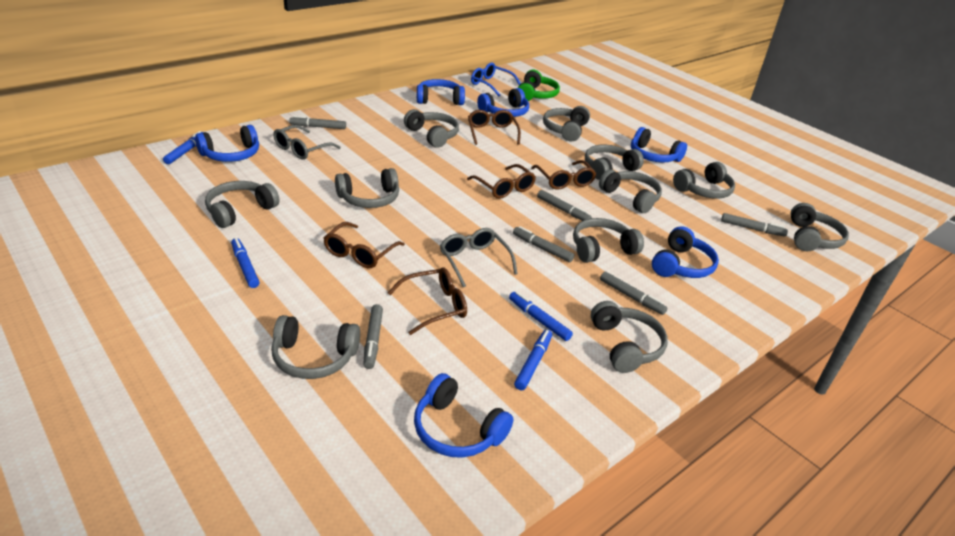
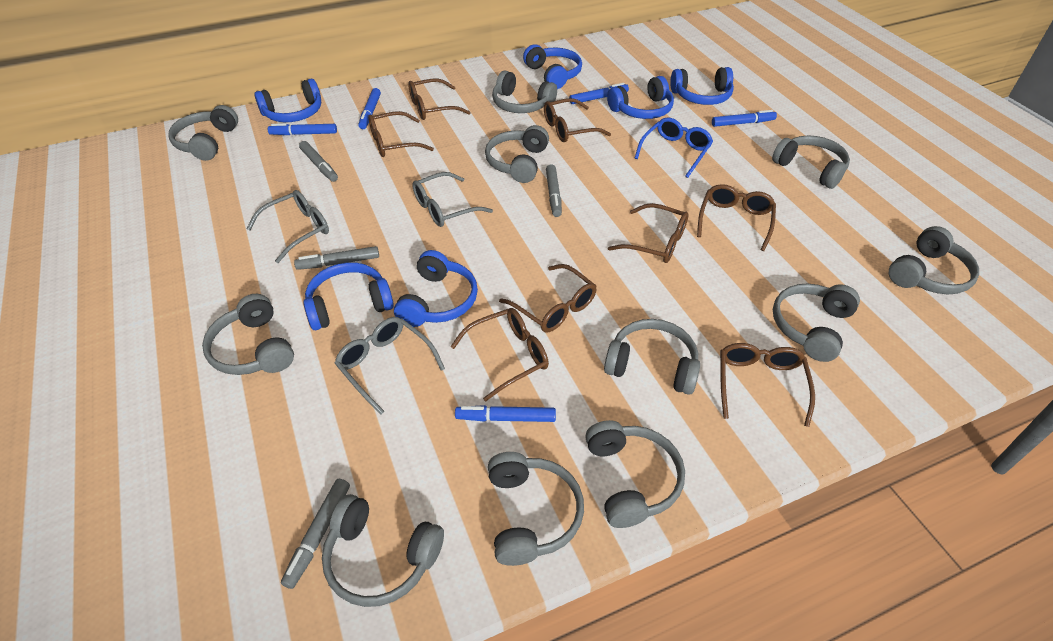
blue marker: 4 -> 5
brown glasses: 5 -> 8
green headphones: 1 -> 0
grey glasses: 2 -> 3
grey marker: 6 -> 4

